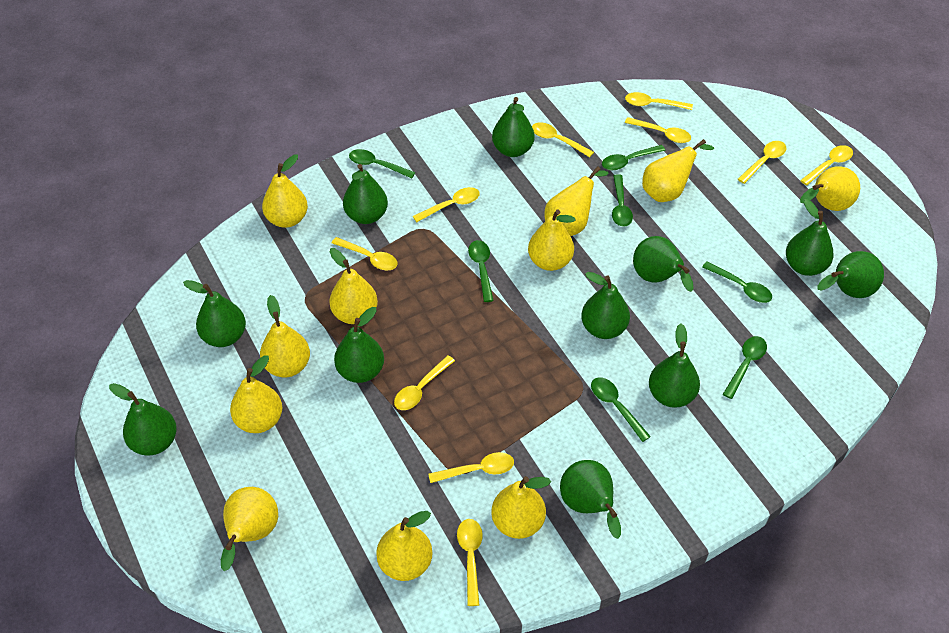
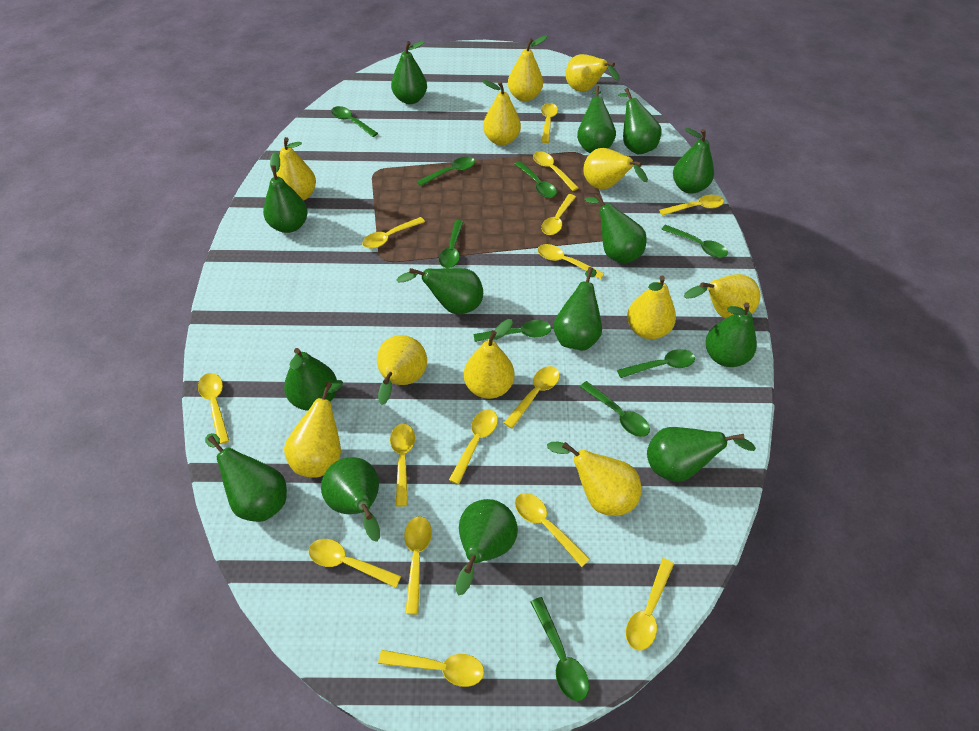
green pear: 11 -> 14
green spoon: 7 -> 9
yellow spoon: 10 -> 15

